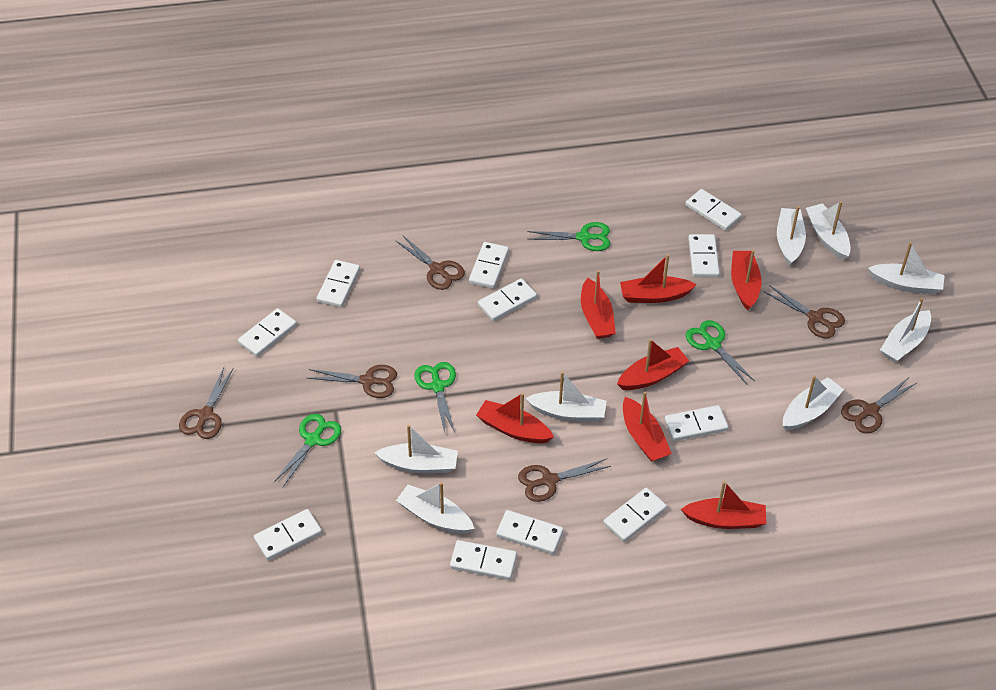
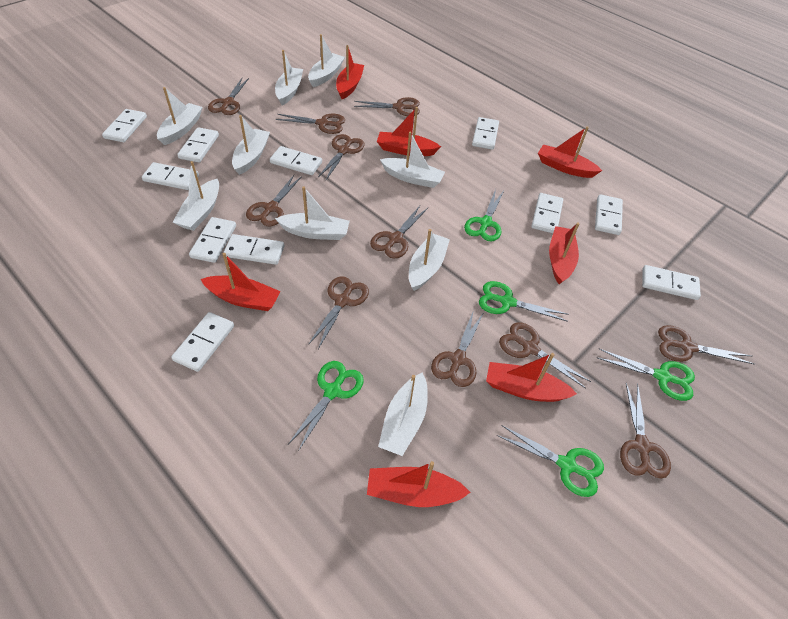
brown scissors: 6 -> 11
green scissors: 4 -> 5
white boat: 8 -> 9

